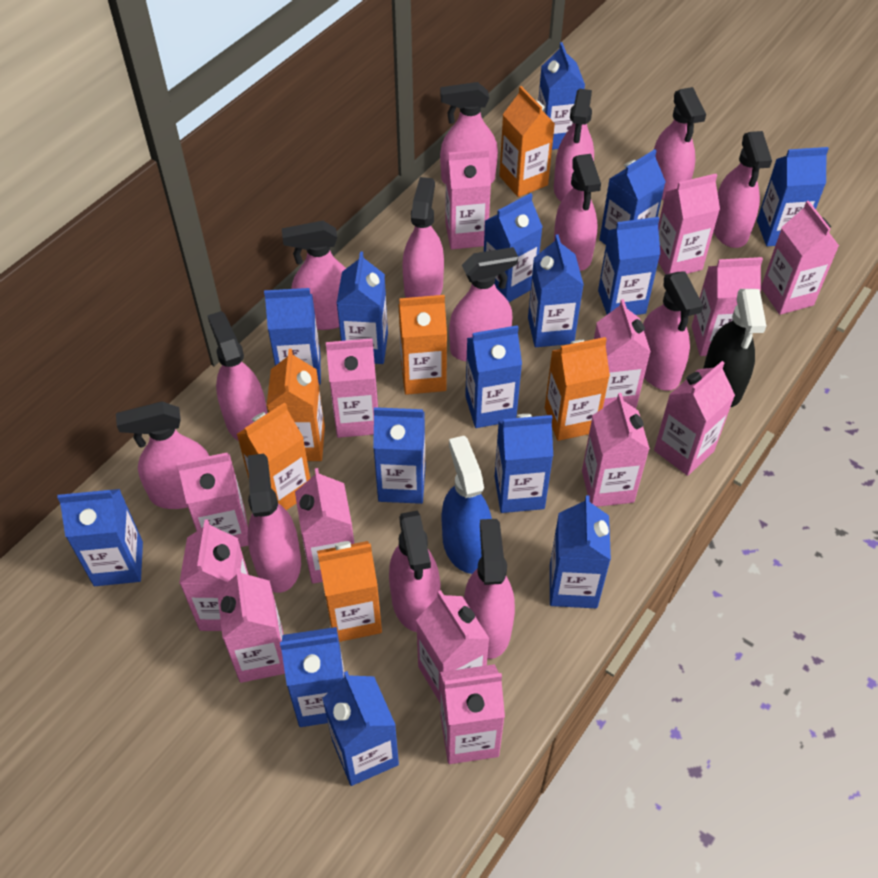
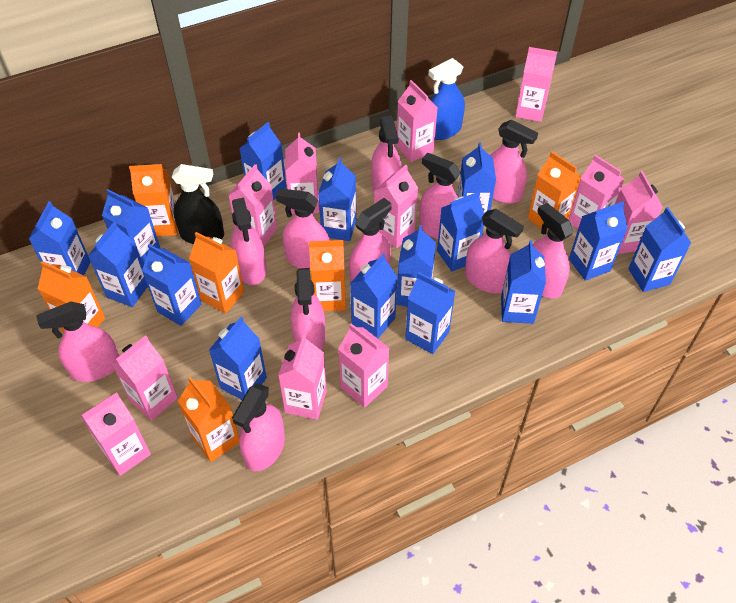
pink carton: 14 -> 11
pink spray bottle: 14 -> 11

